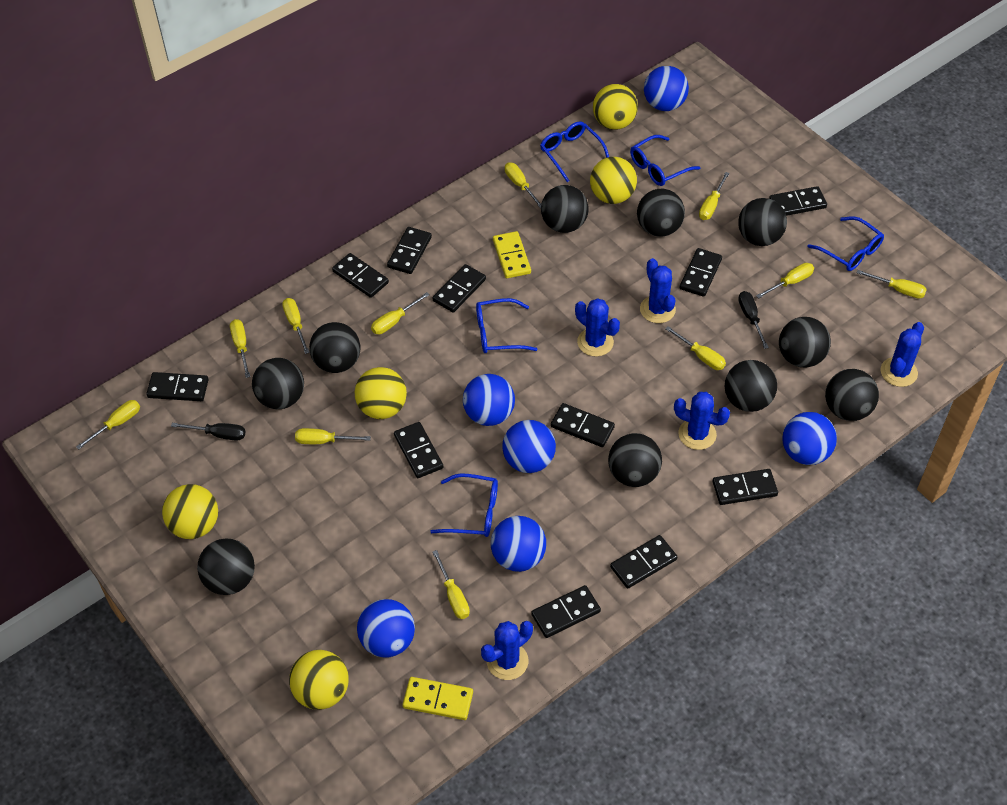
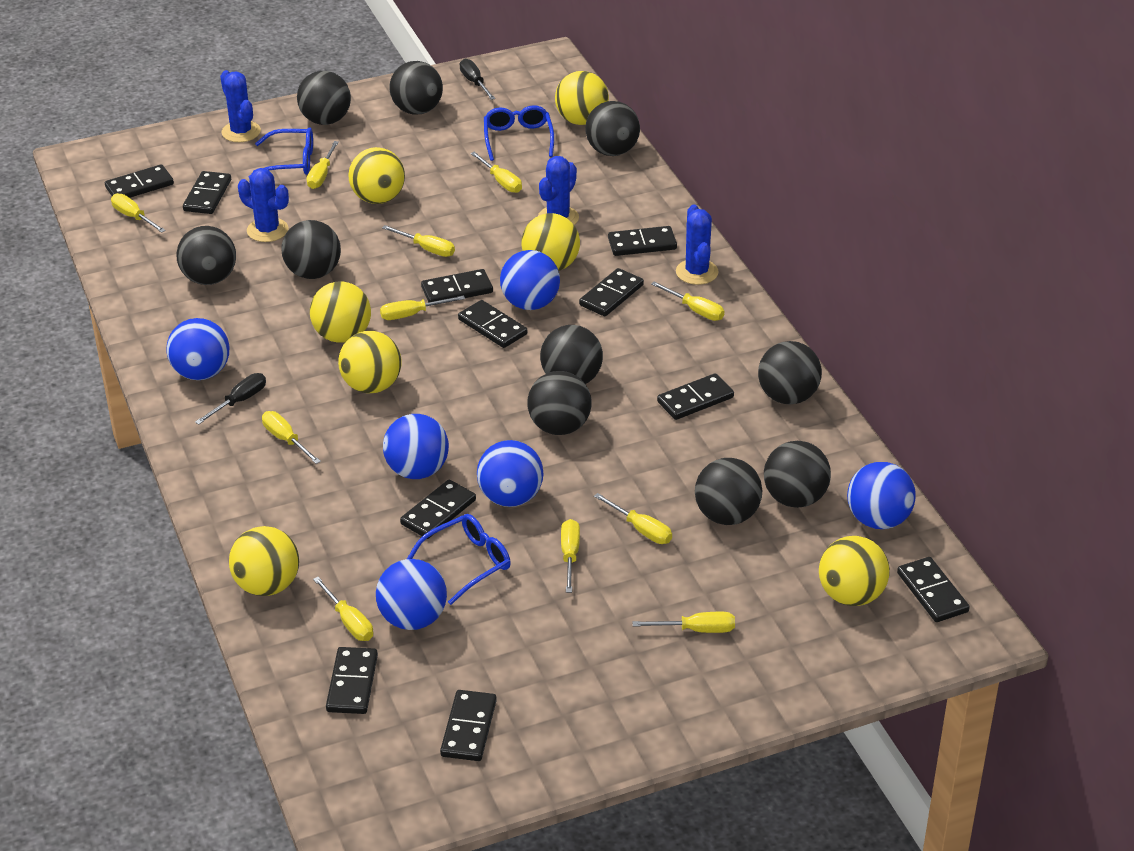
blue cactus: 5 -> 4
blue glasses: 5 -> 3
yellow ball: 5 -> 7
yellow domino: 2 -> 0

